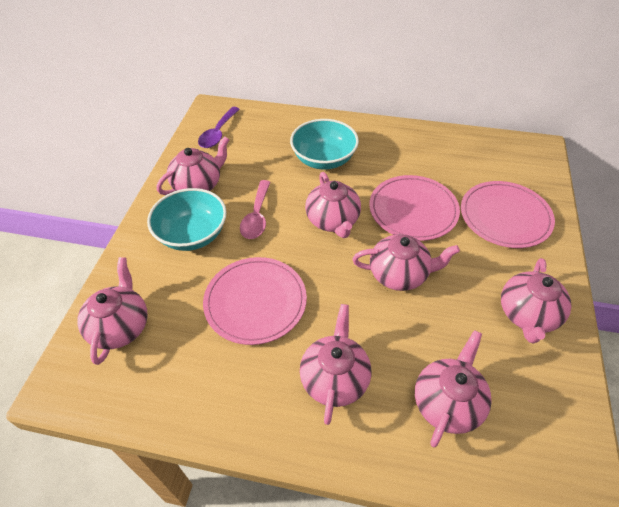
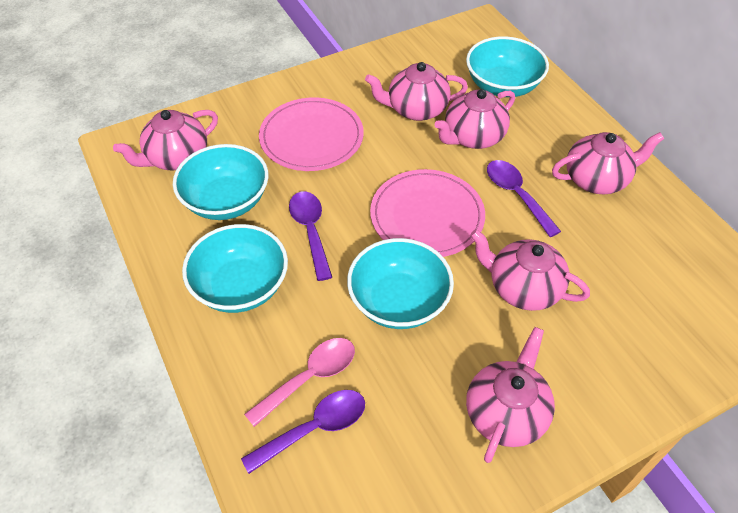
pink plate: 3 -> 2
pink teapot: 7 -> 6
purple spoon: 1 -> 3
turquoise bowl: 2 -> 4

